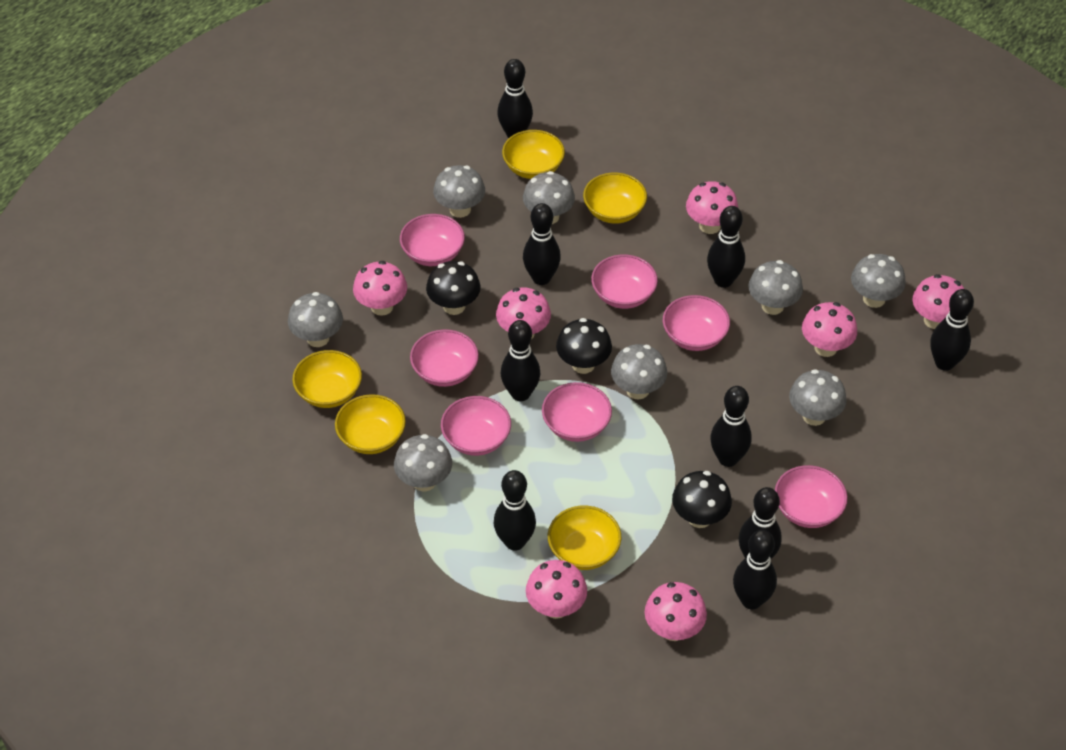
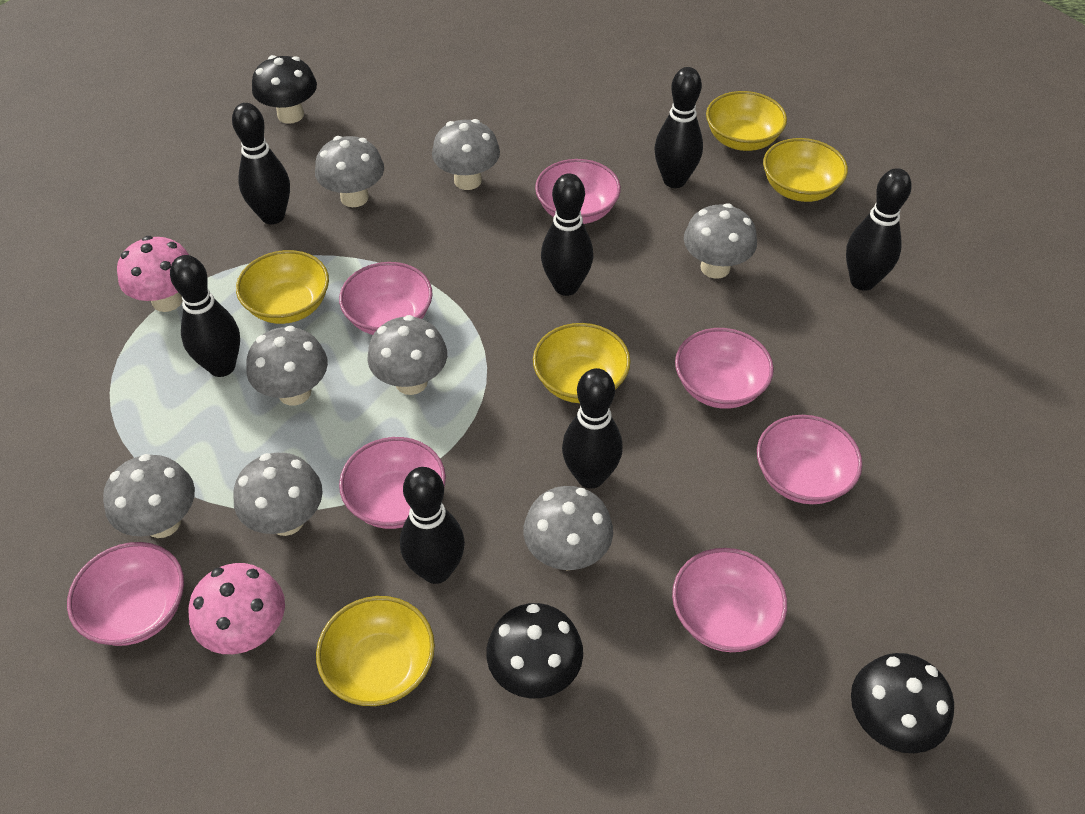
black bowling pin: 9 -> 7
pink mushroom: 7 -> 2

